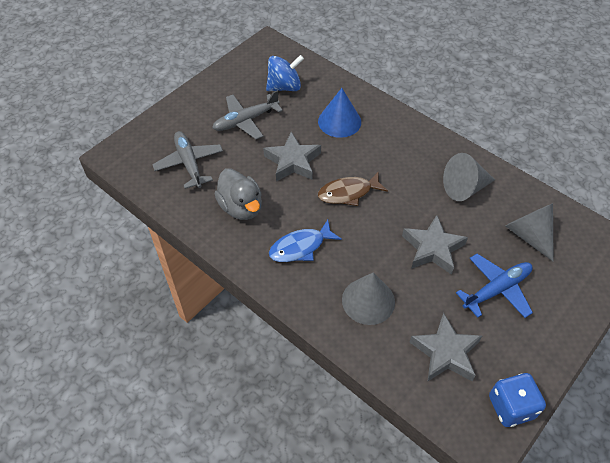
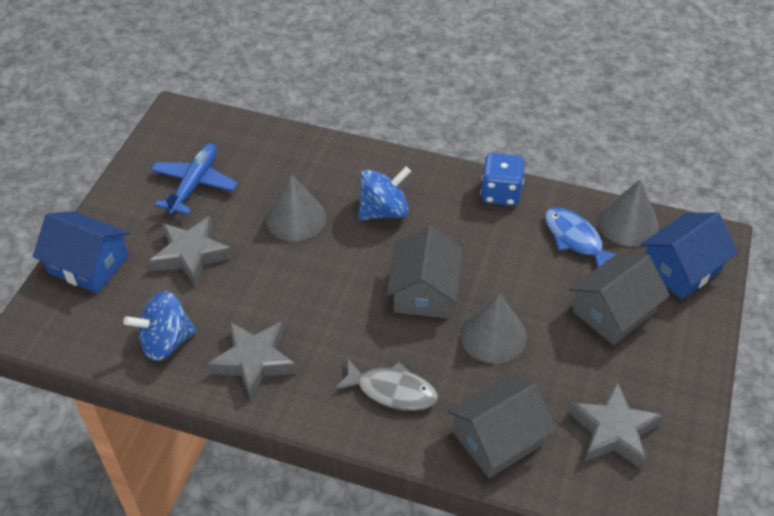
blue cone: 1 -> 0
blue house: 0 -> 2
blue spinning top: 1 -> 2
brown fish: 1 -> 0
grey duck: 1 -> 0
grey fish: 0 -> 1
grey house: 0 -> 3
grey plane: 2 -> 0

